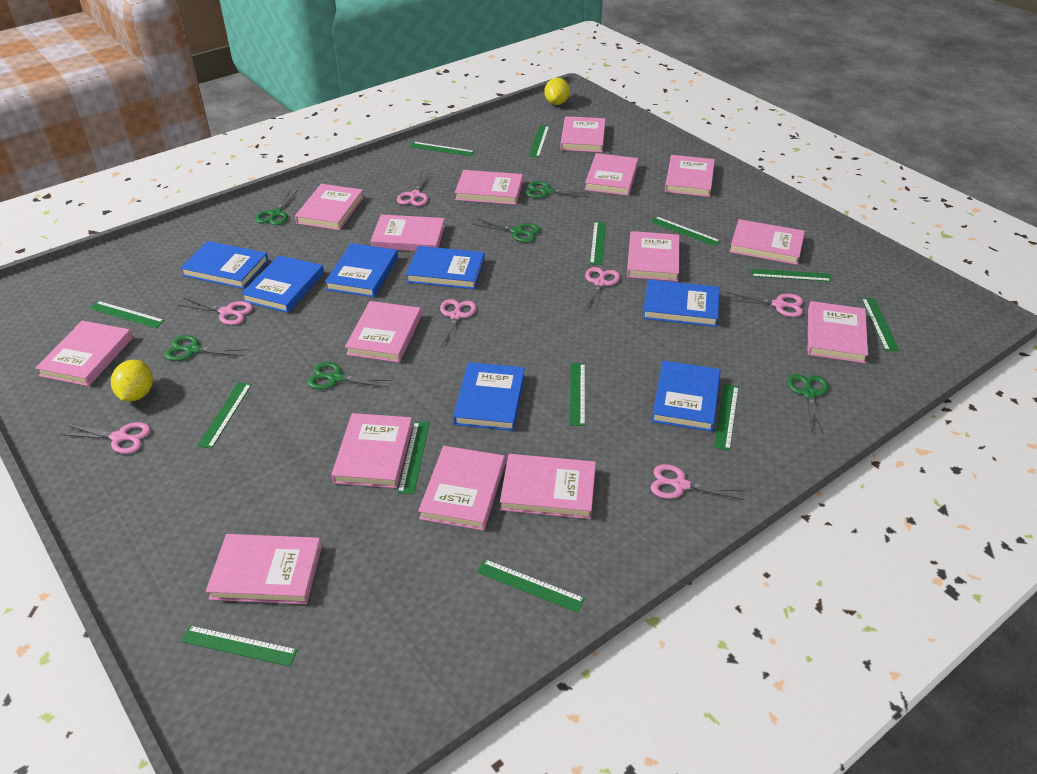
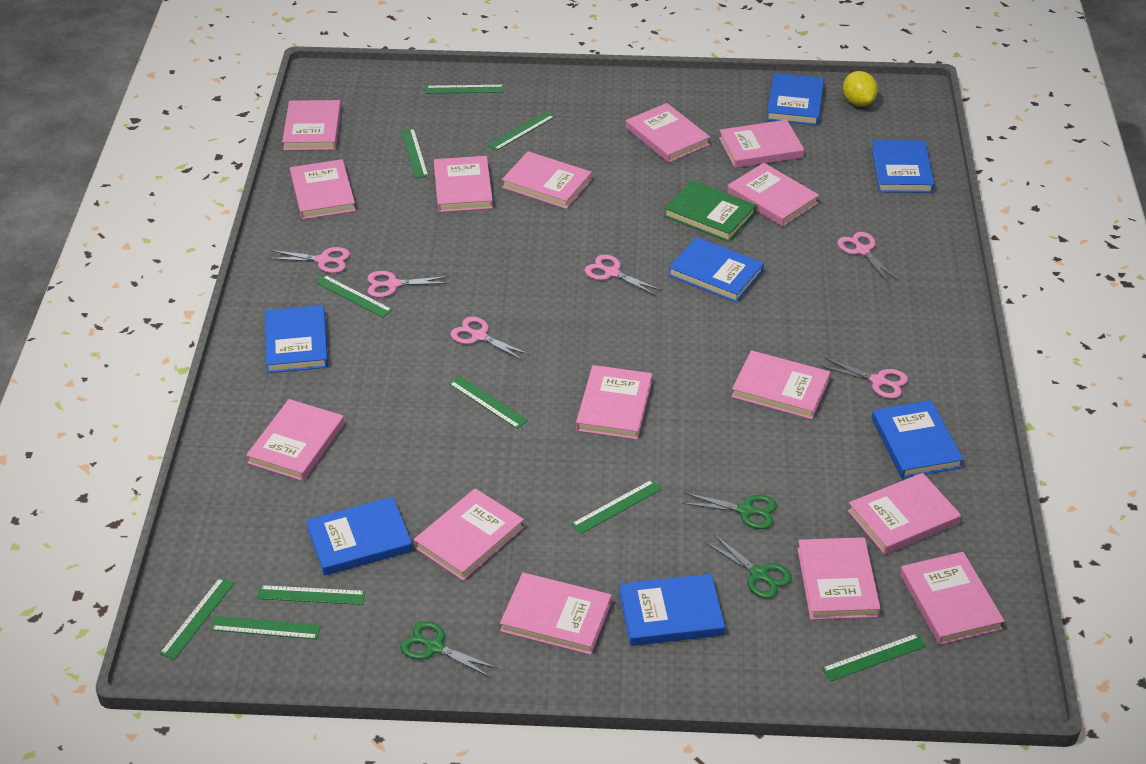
green book: 0 -> 1
green ruler: 13 -> 10
green scissors: 6 -> 3
pink scissors: 7 -> 6
yellow lemon: 2 -> 1

